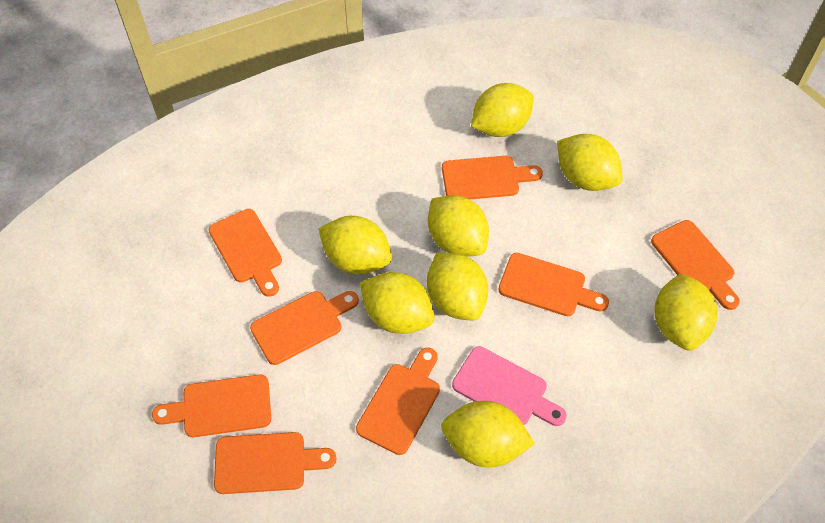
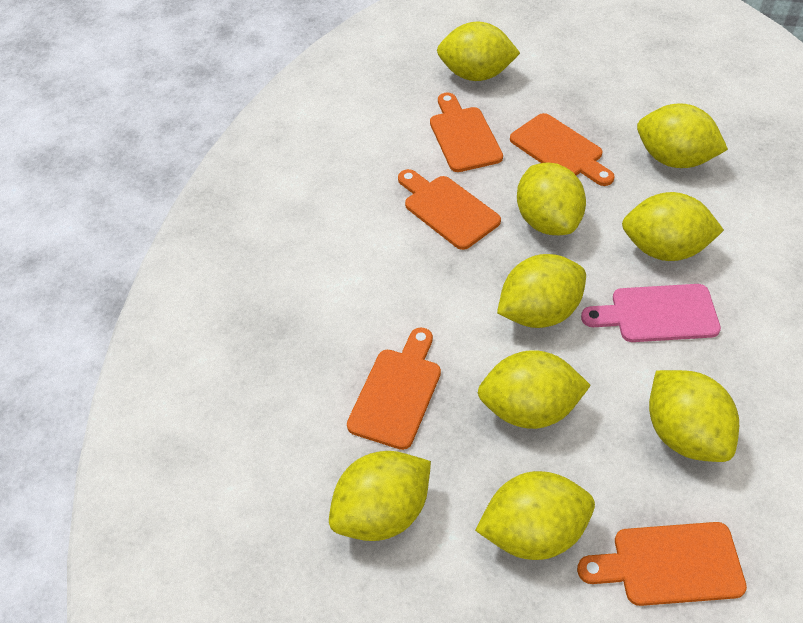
orange cutting board: 8 -> 5
yellow lemon: 8 -> 9

